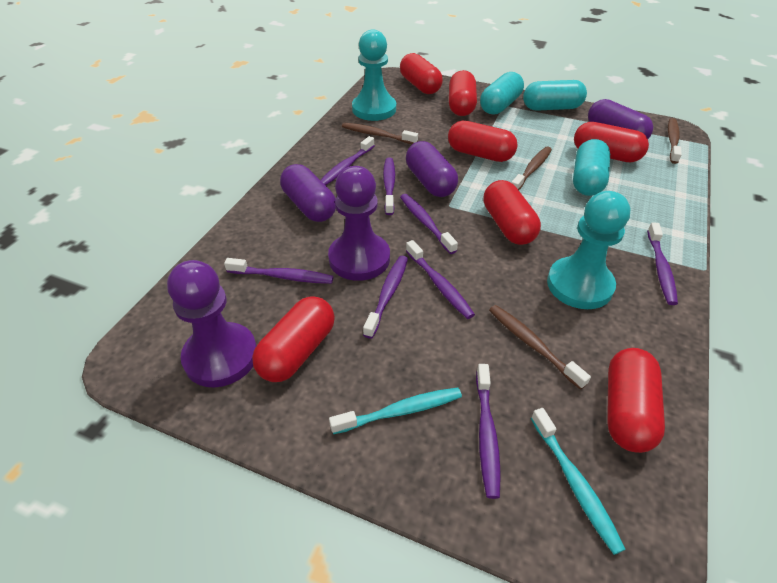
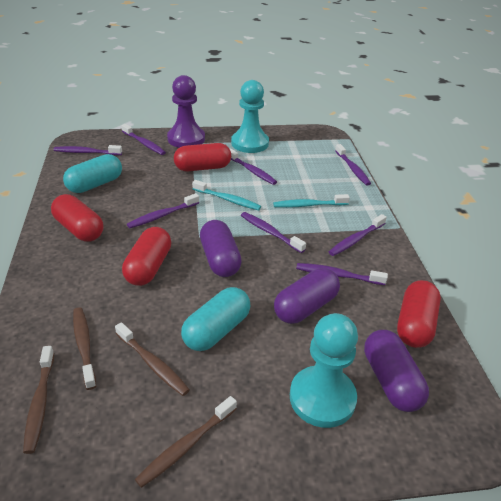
purple pawn: 2 -> 1
red capsule: 7 -> 4
turquoise capsule: 3 -> 2

